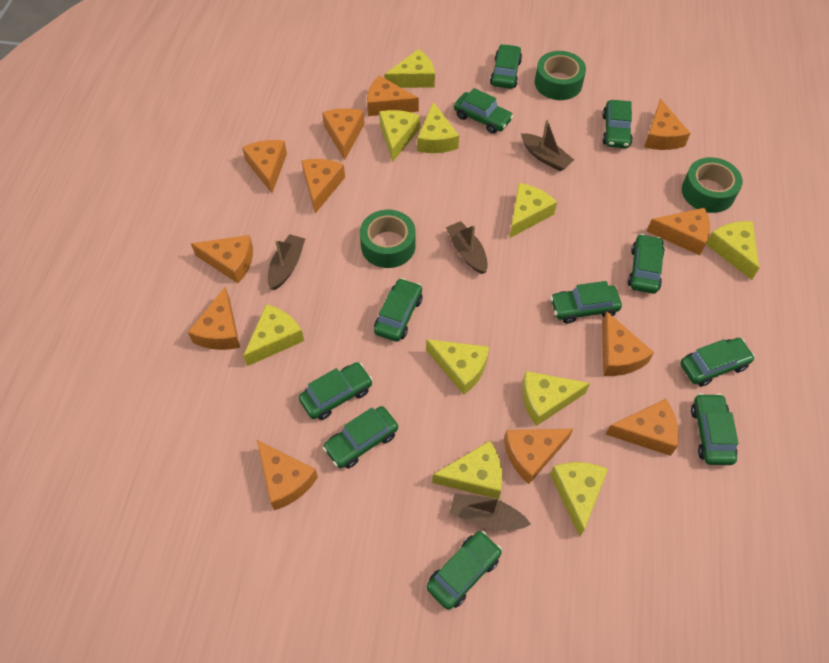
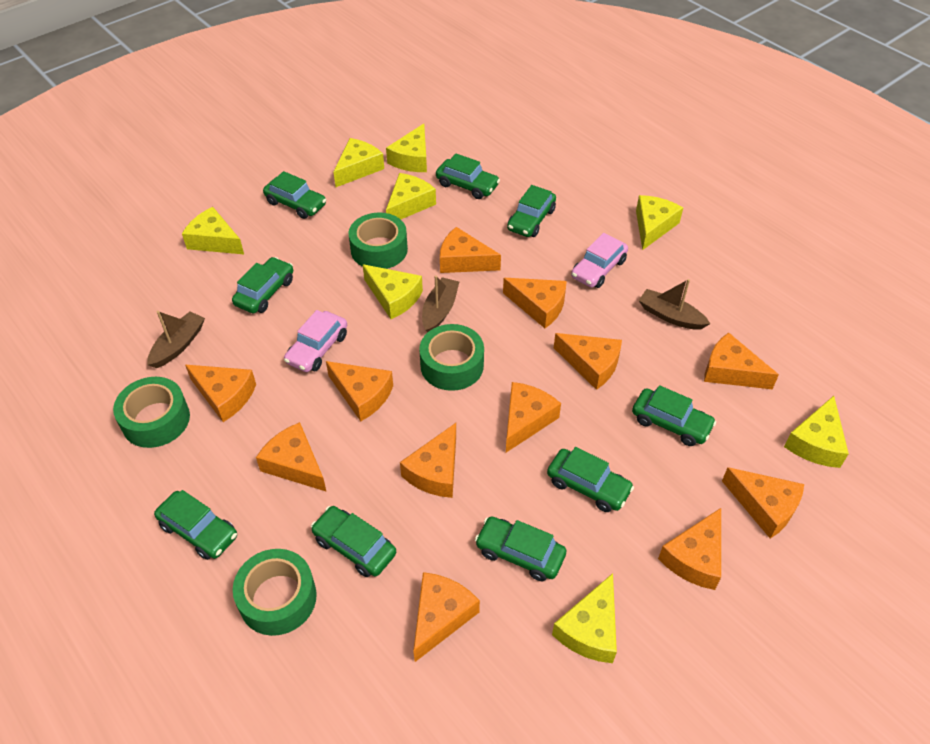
brown boat: 4 -> 3
green car: 11 -> 9
green tape: 3 -> 4
pink car: 0 -> 2
yellow cheese: 10 -> 8

